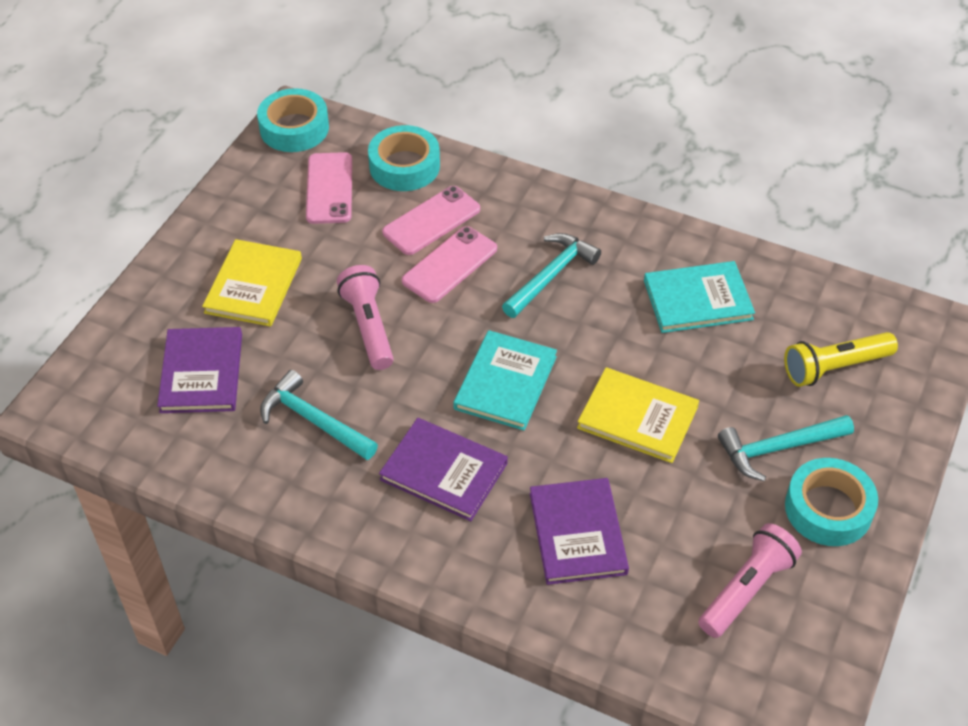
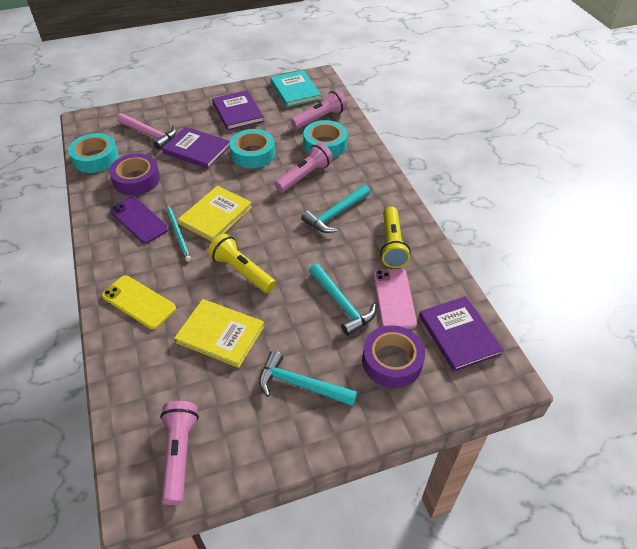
pink flashlight: 2 -> 3
pink hammer: 0 -> 1
pink phone: 3 -> 1
purple phone: 0 -> 1
purple tape: 0 -> 2
turquoise book: 2 -> 1
turquoise pencil: 0 -> 1
yellow flashlight: 1 -> 2
yellow phone: 0 -> 1

